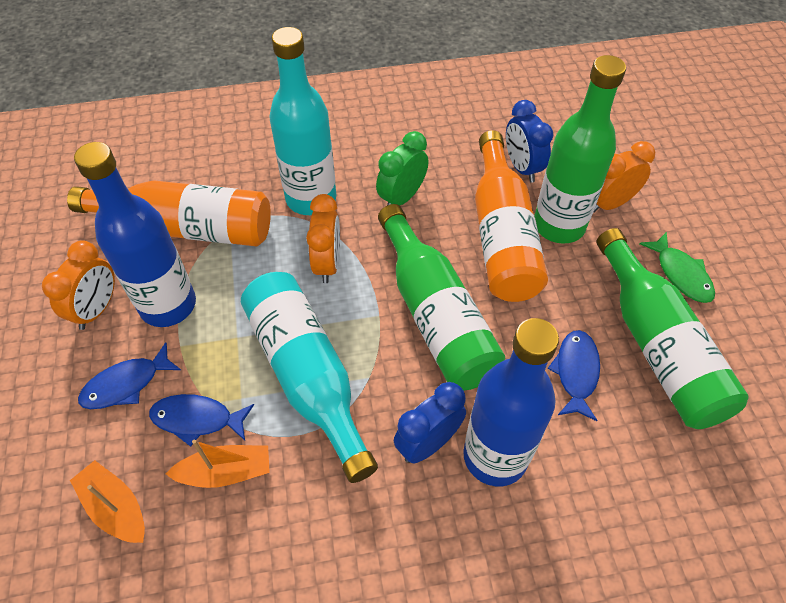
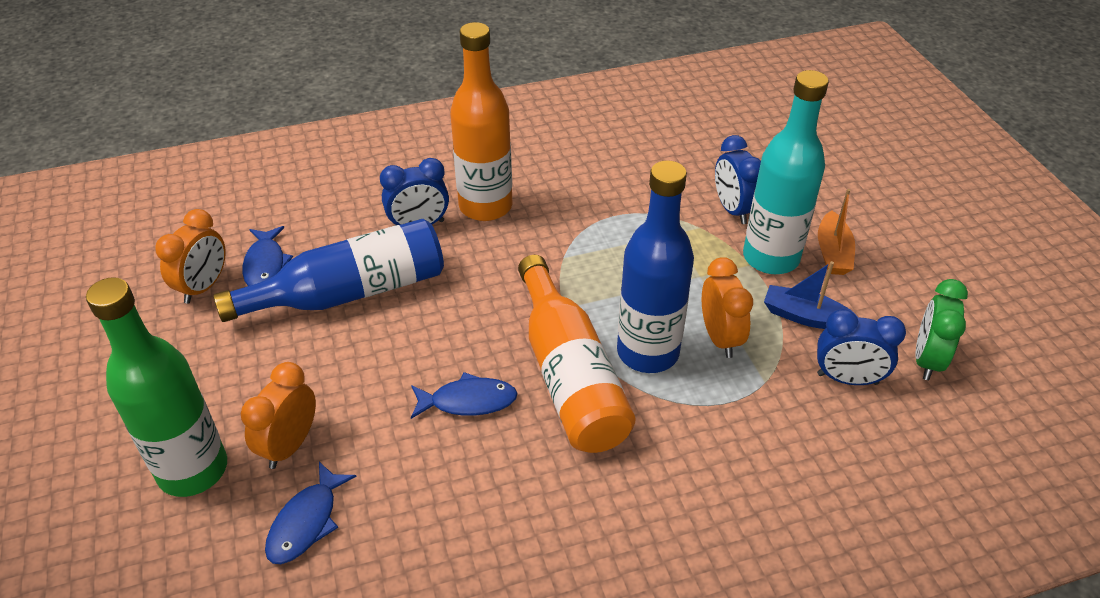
blue boat: 0 -> 1
blue clock: 2 -> 3
green bottle: 3 -> 1
green fish: 1 -> 0
orange boat: 2 -> 1
turquoise bottle: 2 -> 1

